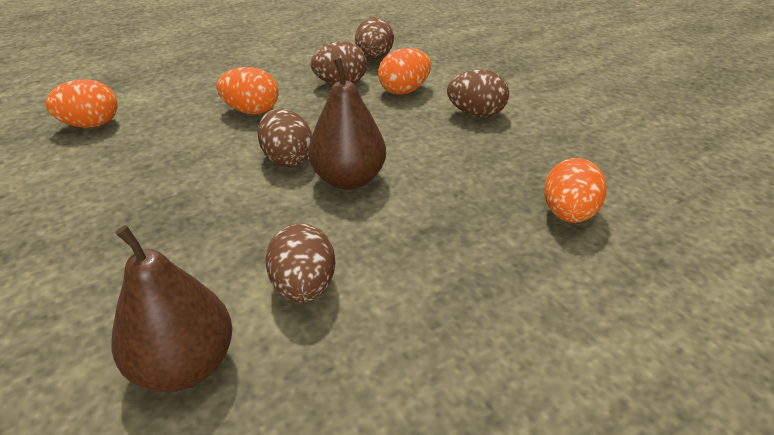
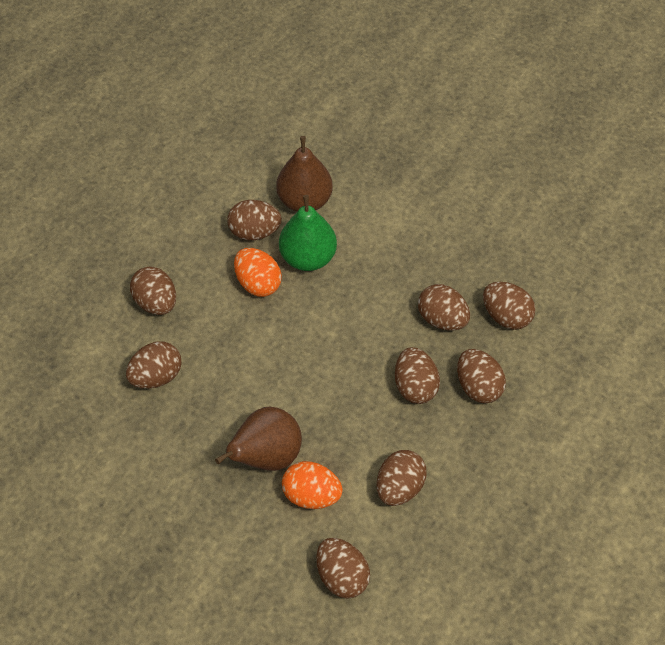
brown egg: 5 -> 9
green pear: 0 -> 1
orange egg: 4 -> 2

